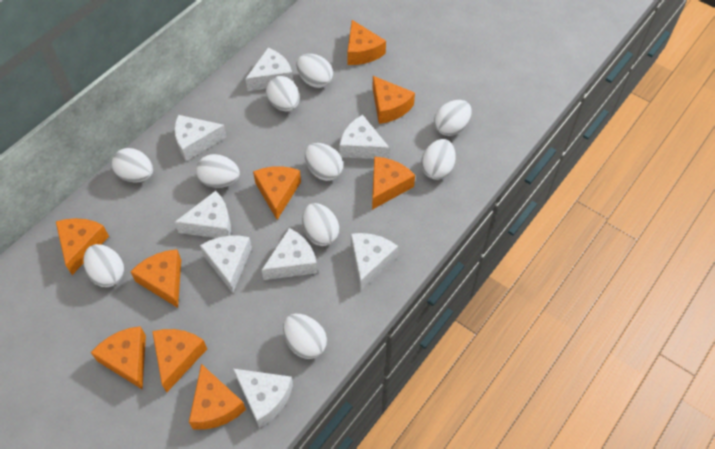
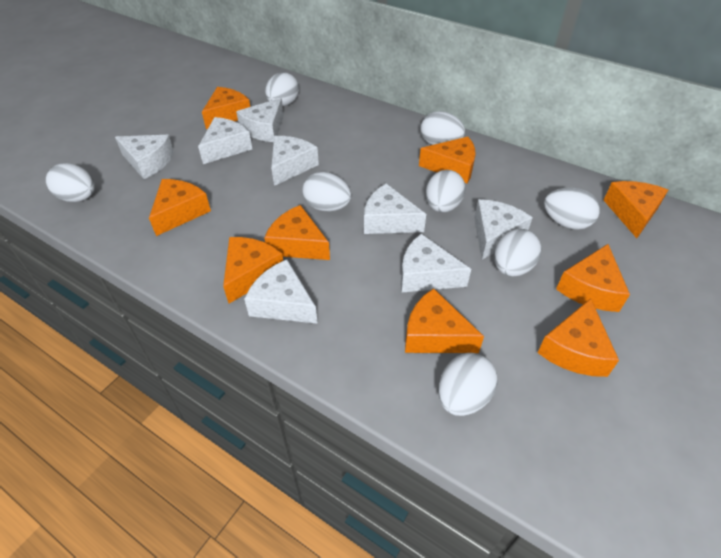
white egg: 10 -> 8

